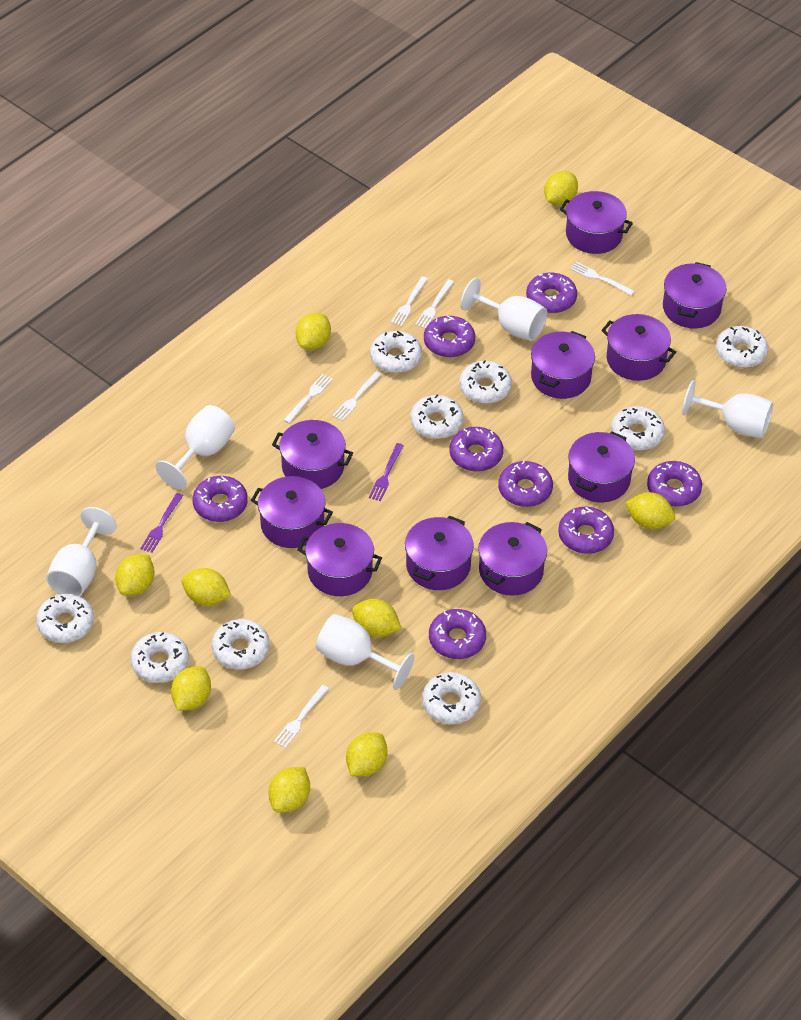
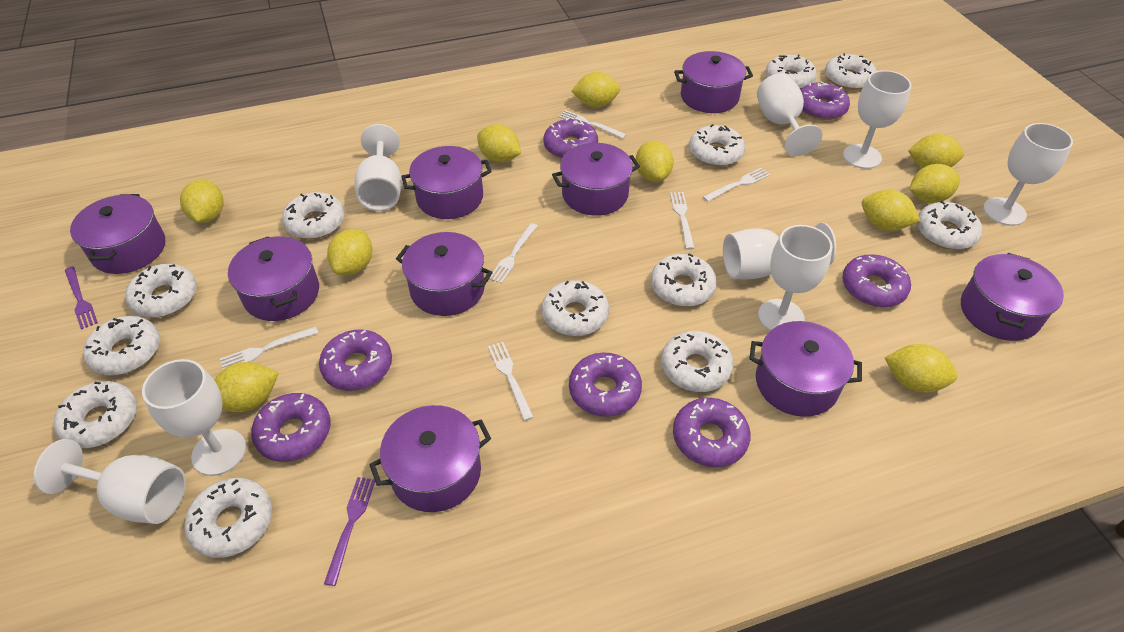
purple donut: 8 -> 7
purple pot: 10 -> 9
white donut: 9 -> 12
white goblet: 5 -> 8
yellow lemon: 9 -> 10

